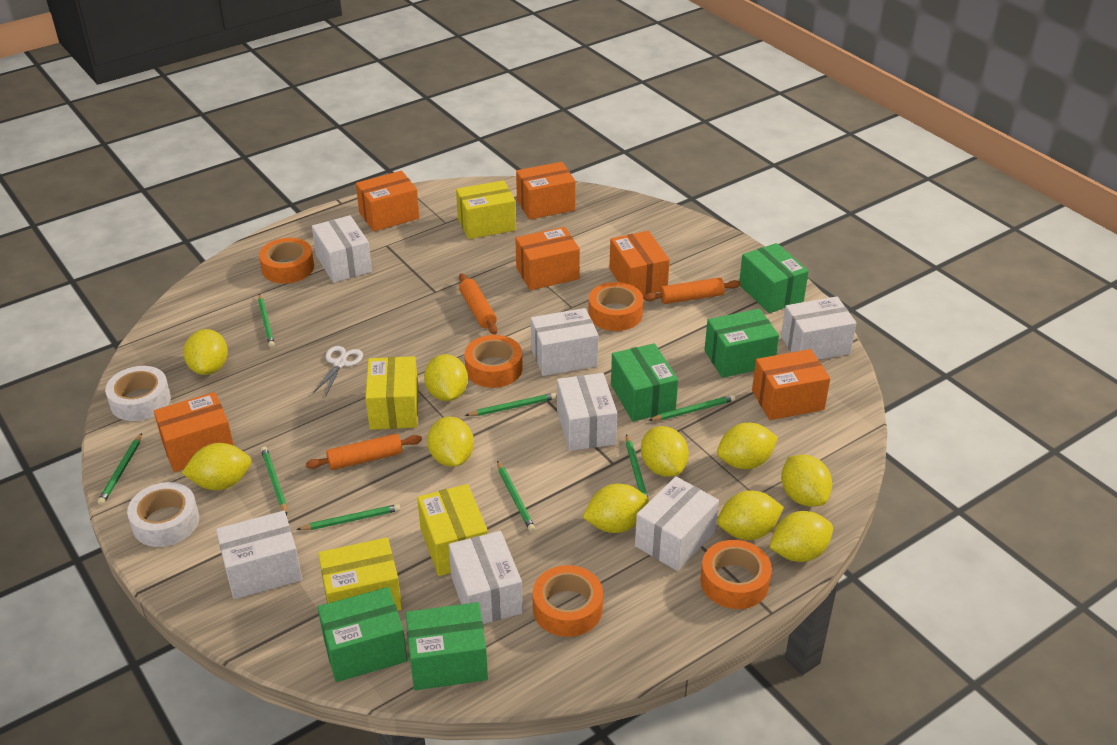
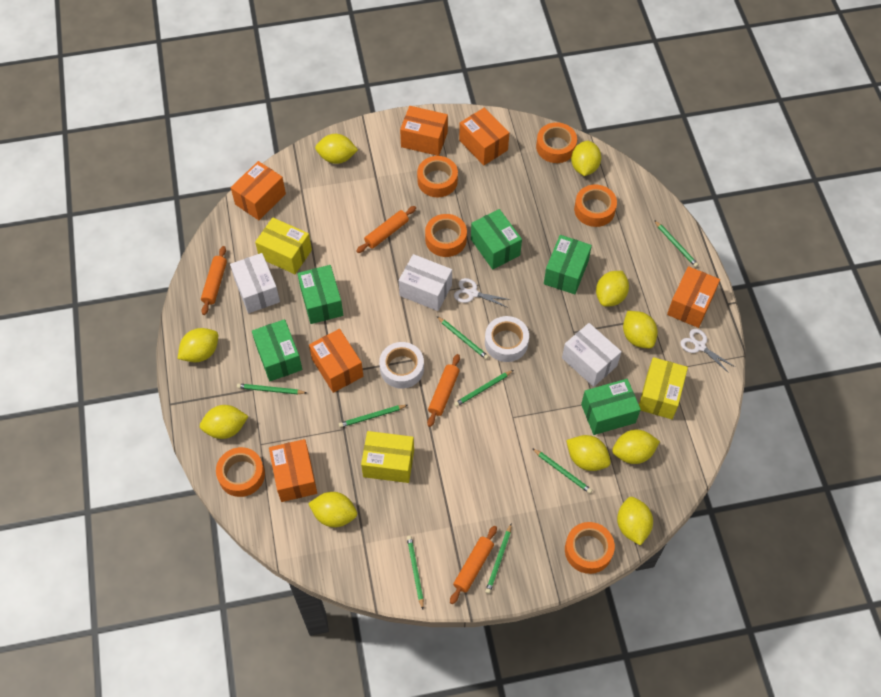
orange rolling pin: 3 -> 4
orange tape: 5 -> 6
white box: 7 -> 3
white scissors: 1 -> 2
yellow box: 4 -> 3

